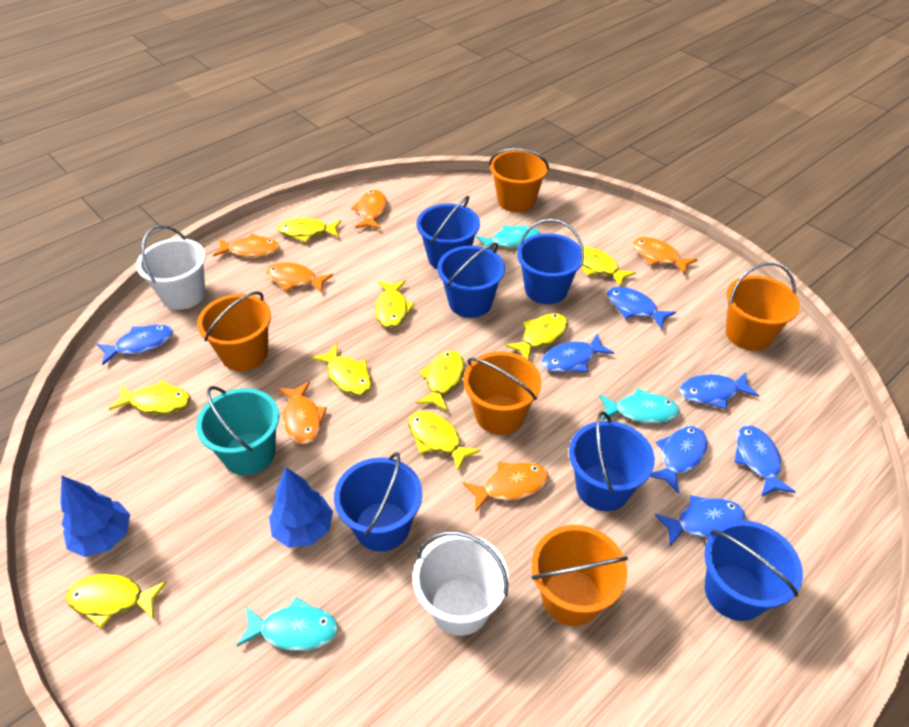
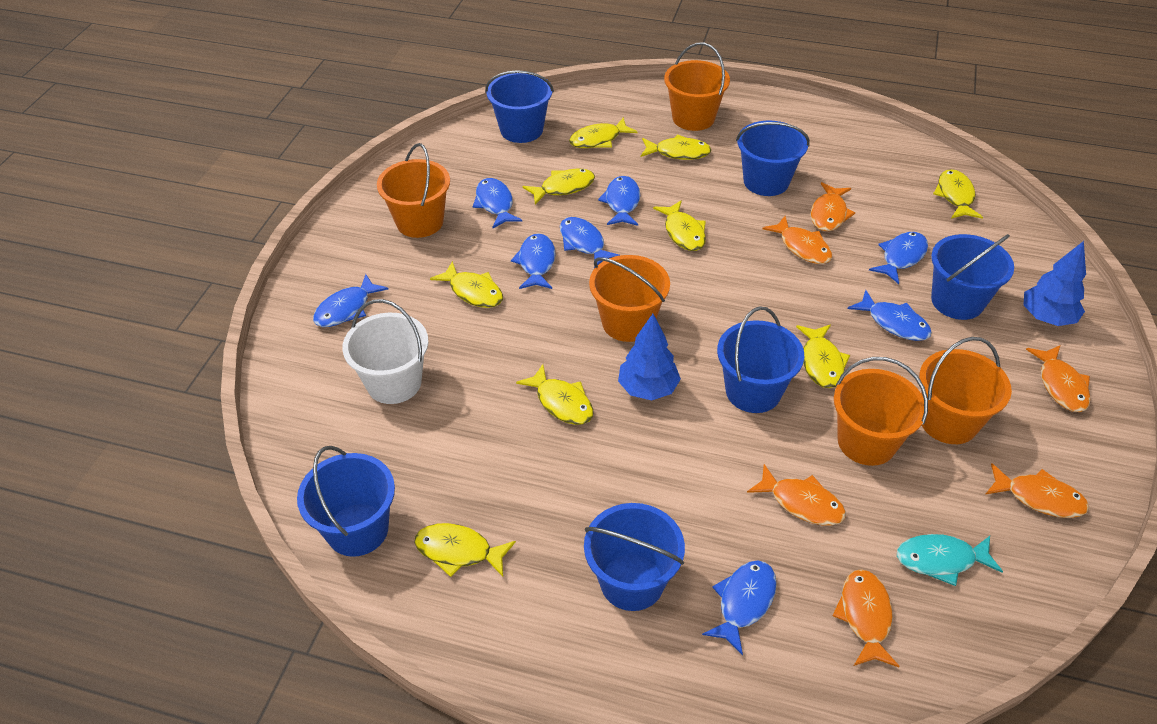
blue fish: 7 -> 8
turquoise bucket: 1 -> 0
turquoise fish: 3 -> 1
white bucket: 2 -> 1

